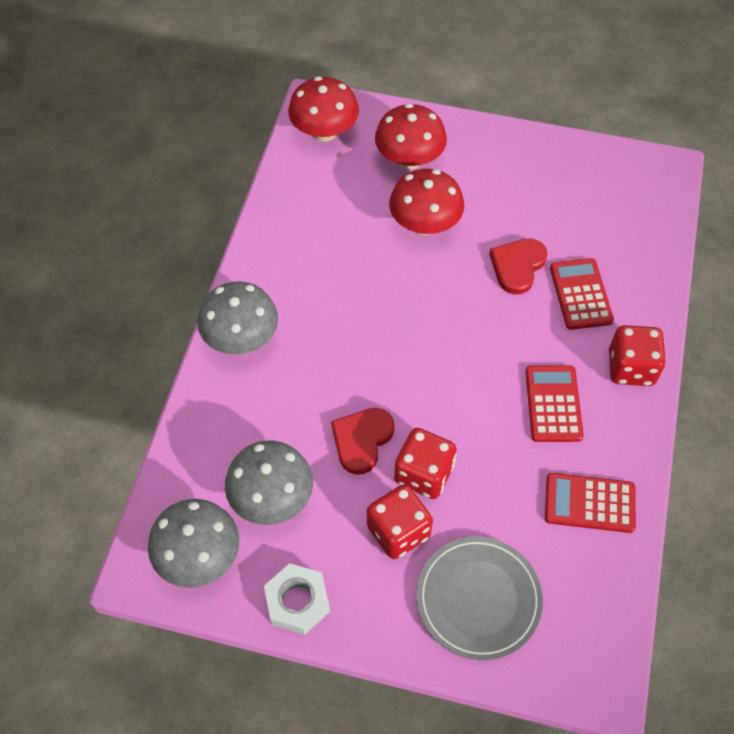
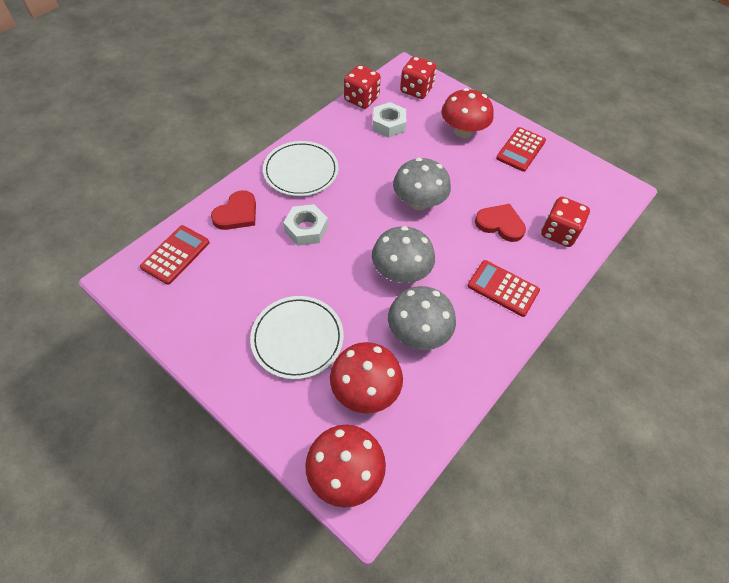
grey plate: 1 -> 0
white nut: 1 -> 2
white plate: 0 -> 2

